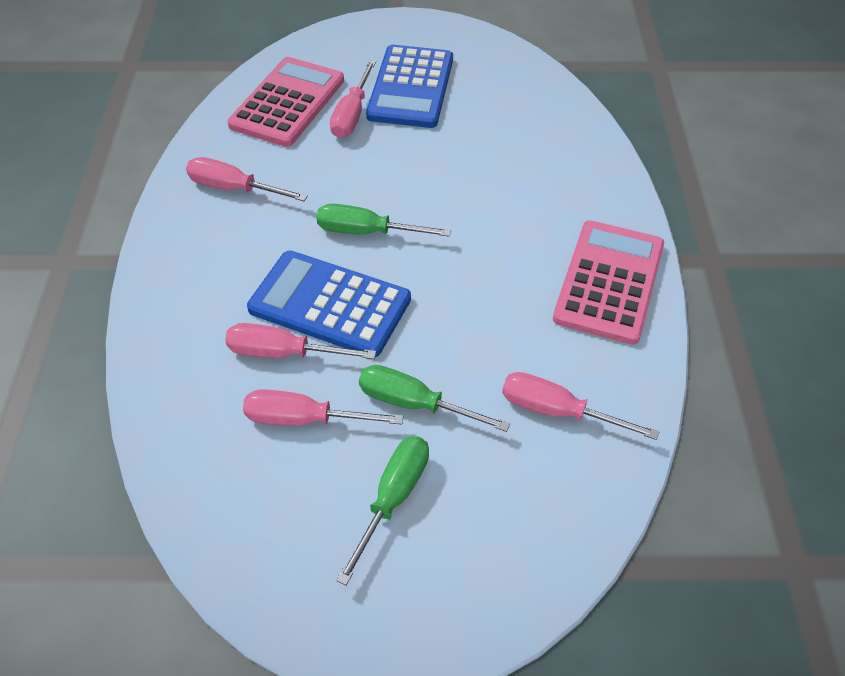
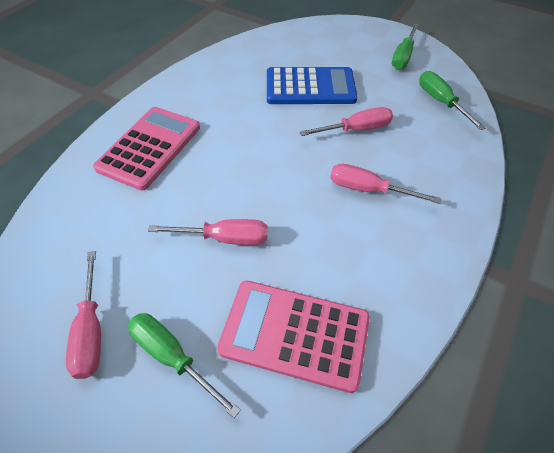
blue calculator: 2 -> 1
pink screwdriver: 5 -> 4

